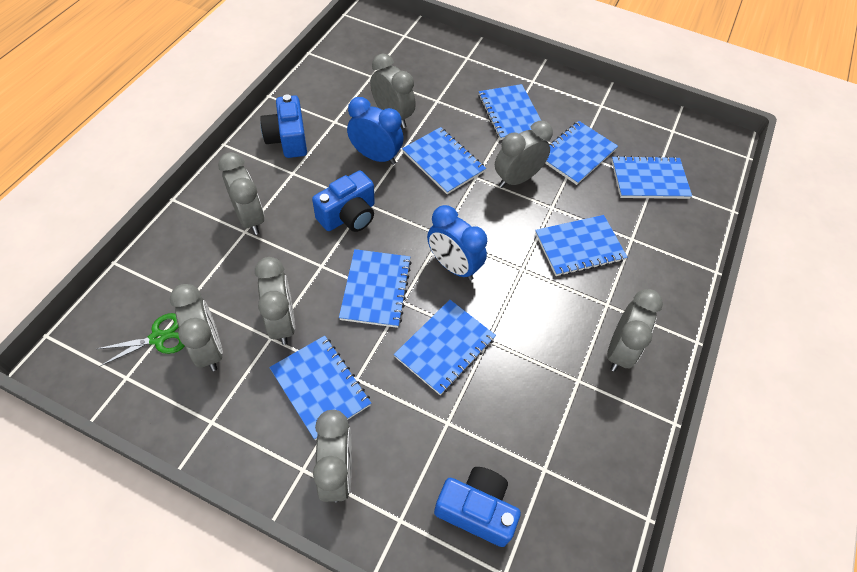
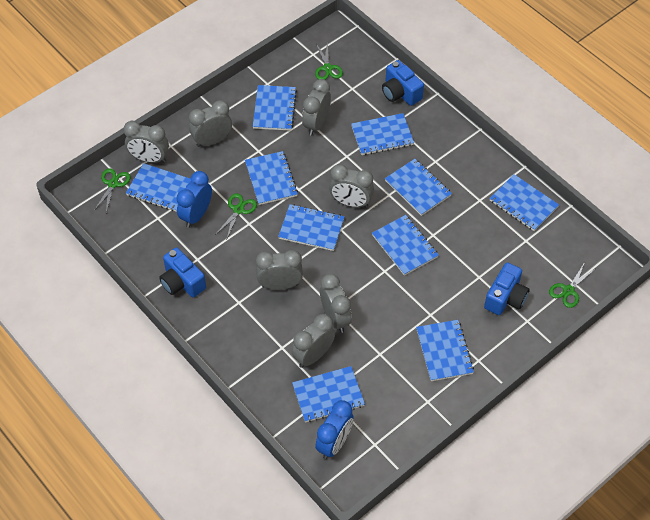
blue notebook: 8 -> 10
green scissors: 1 -> 4

